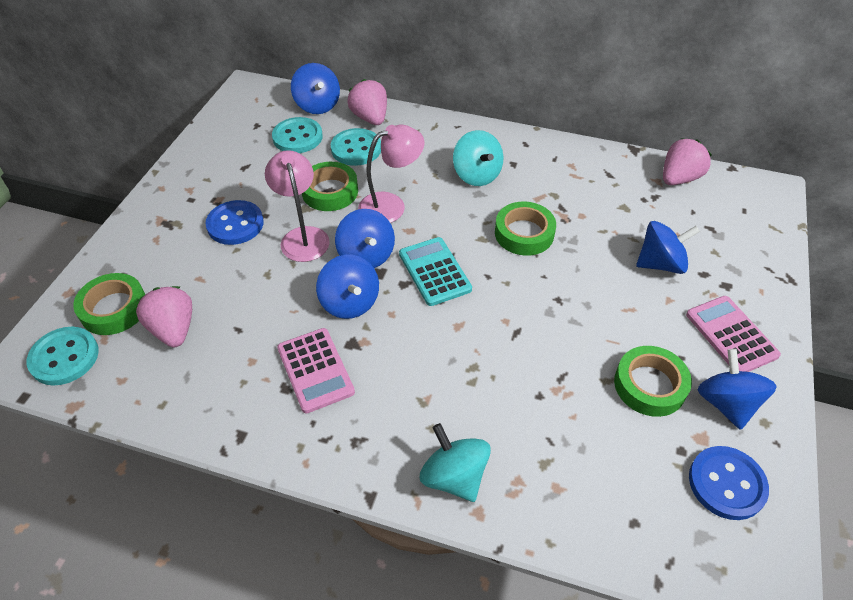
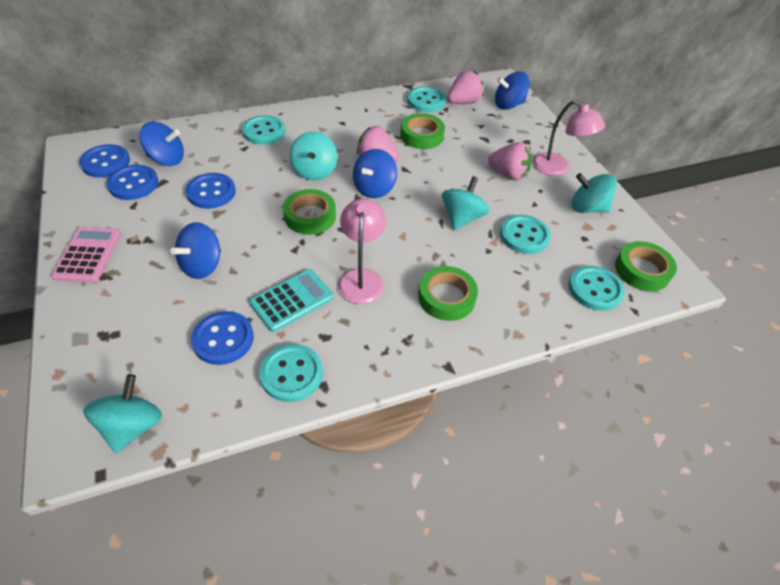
blue button: 2 -> 4
blue spinning top: 5 -> 4
pink calculator: 2 -> 1
turquoise button: 3 -> 5
turquoise spinning top: 2 -> 4

